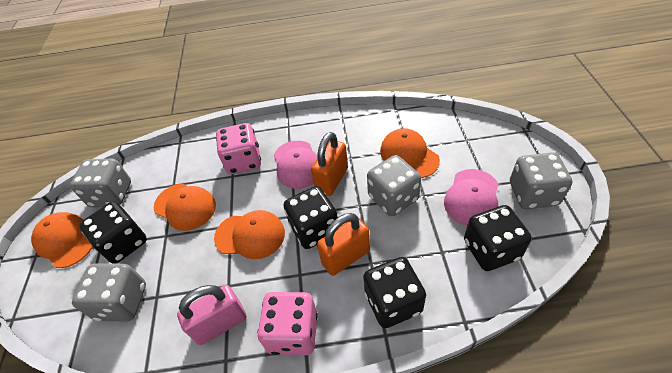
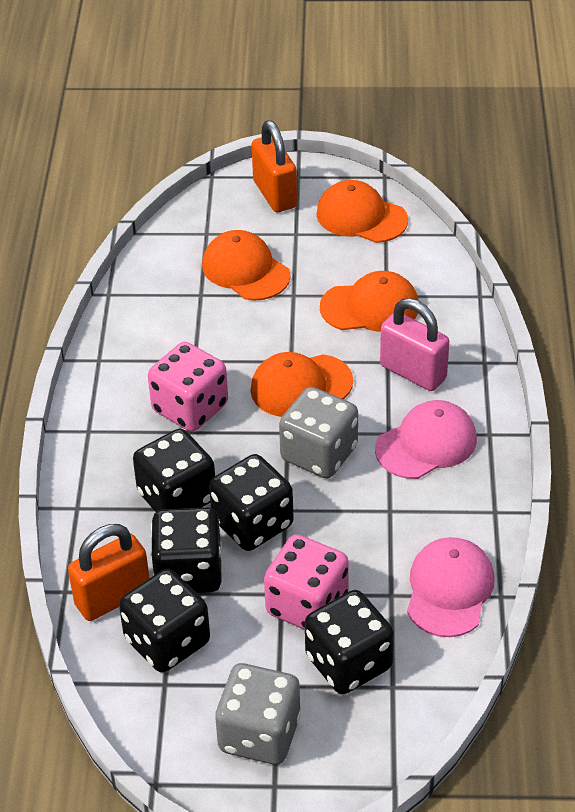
black dice: 4 -> 5
grey dice: 4 -> 2

